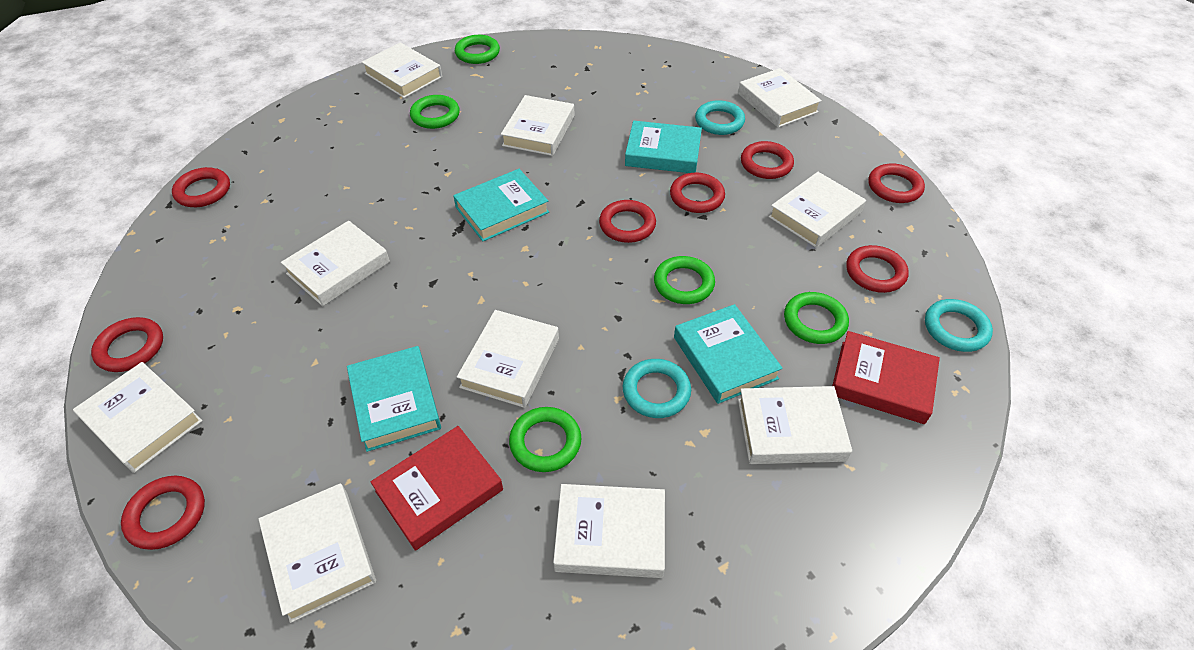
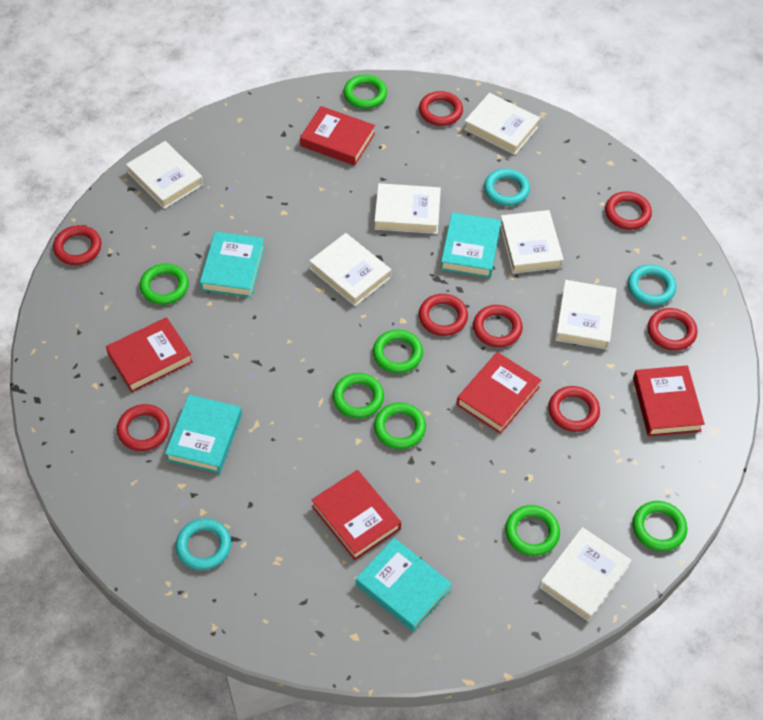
green ring: 5 -> 7
red book: 2 -> 5
white book: 10 -> 7

